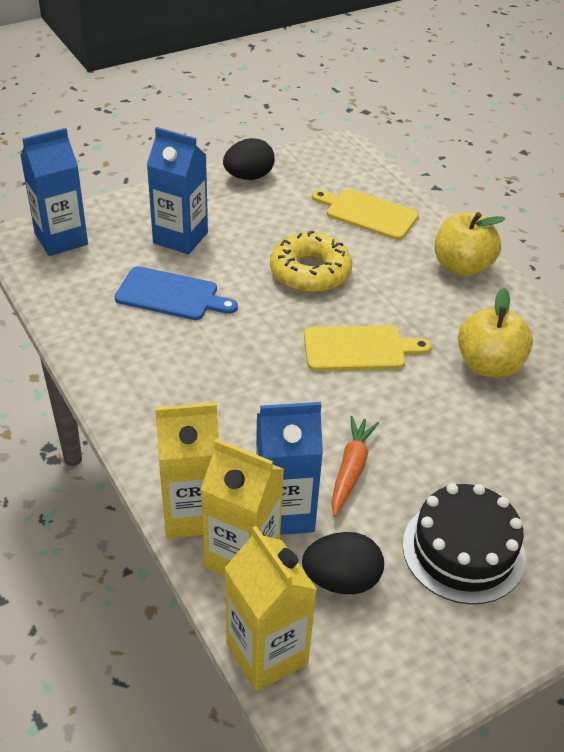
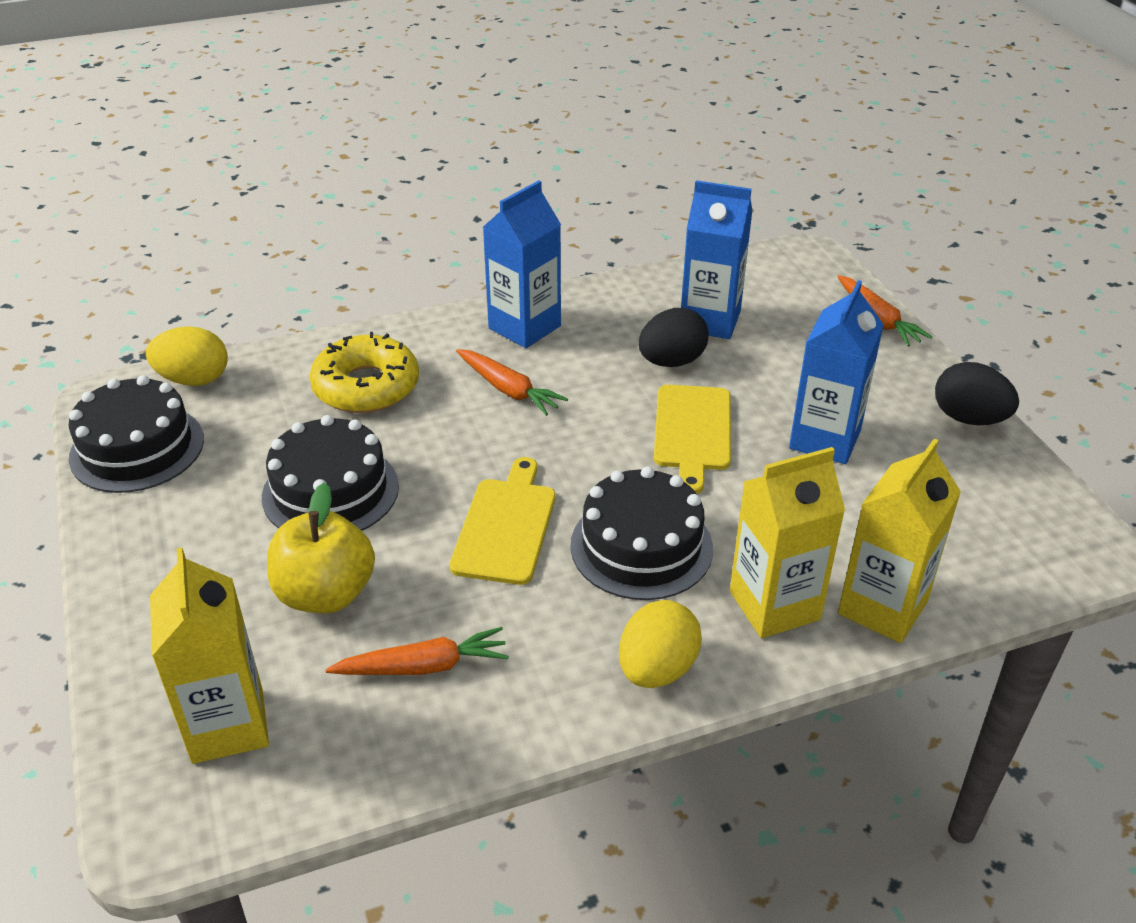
black cake: 1 -> 3
blue cutting board: 1 -> 0
orange carrot: 1 -> 3
yellow apple: 2 -> 1
yellow egg: 0 -> 2

